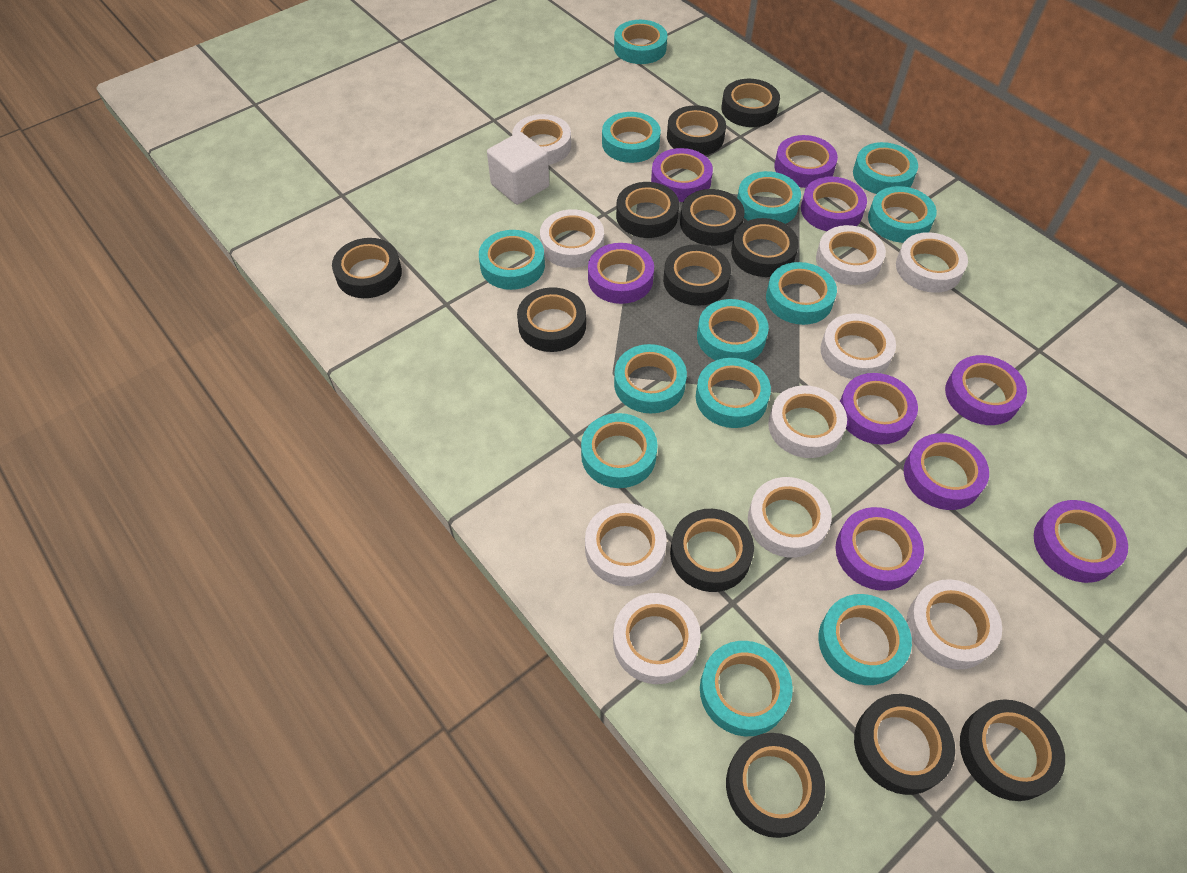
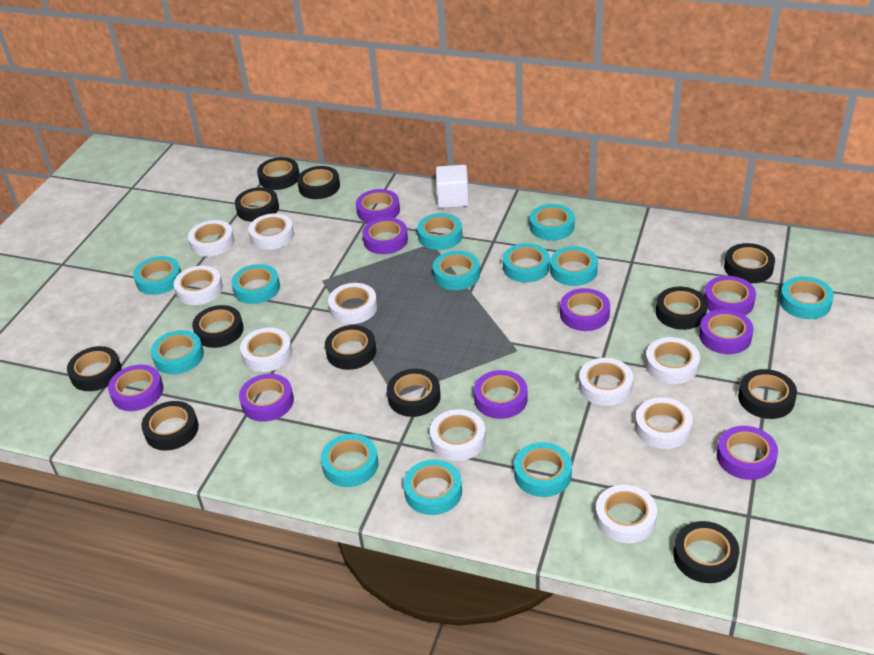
turquoise tape: 13 -> 12

